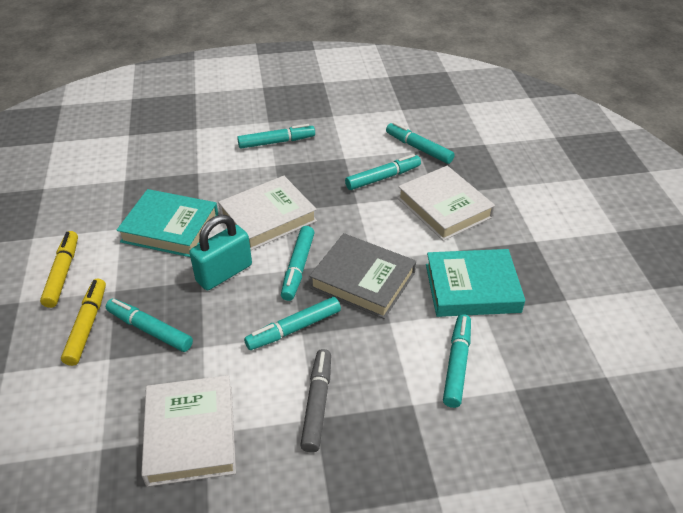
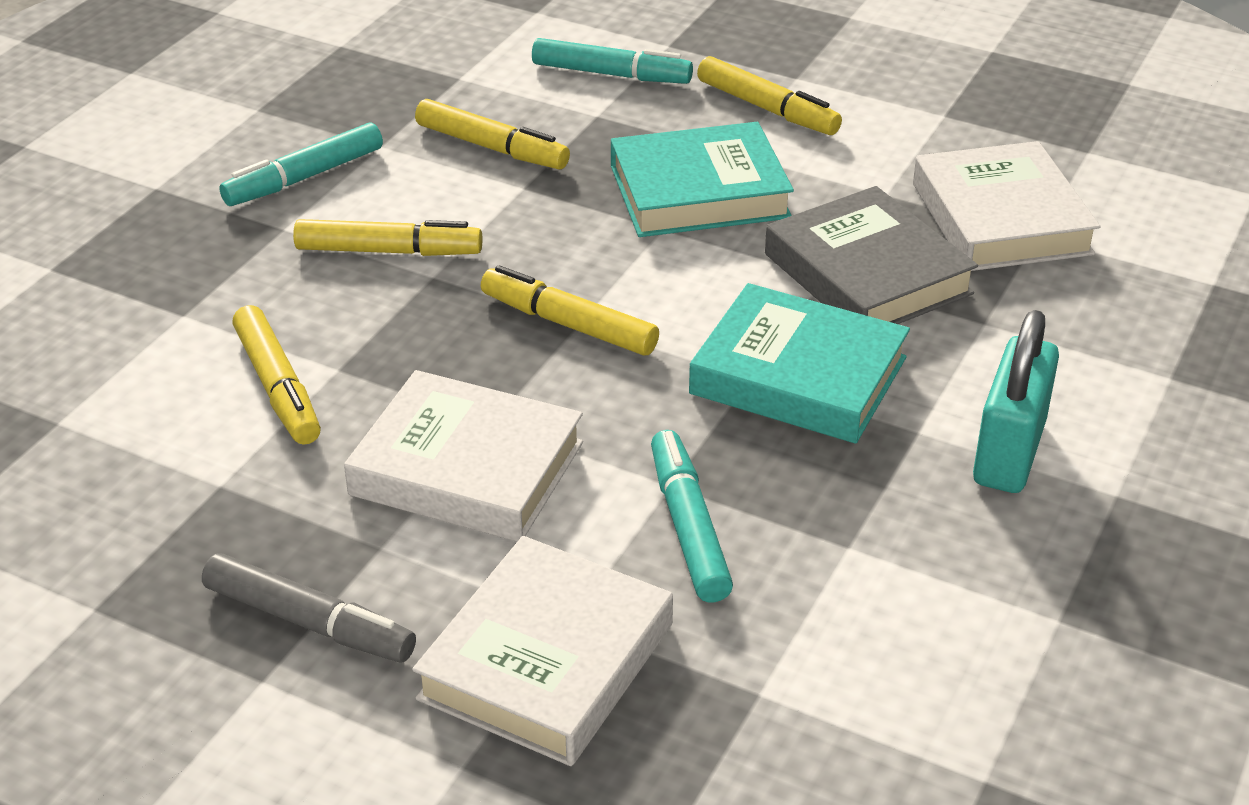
turquoise marker: 7 -> 3
yellow marker: 2 -> 5

